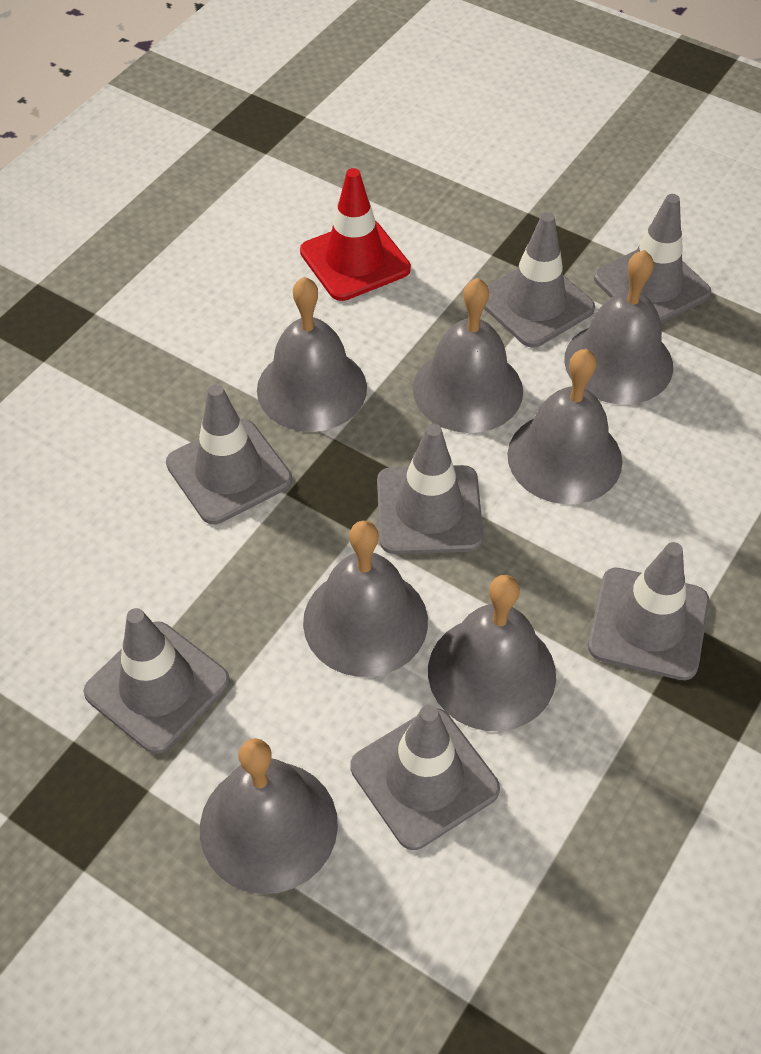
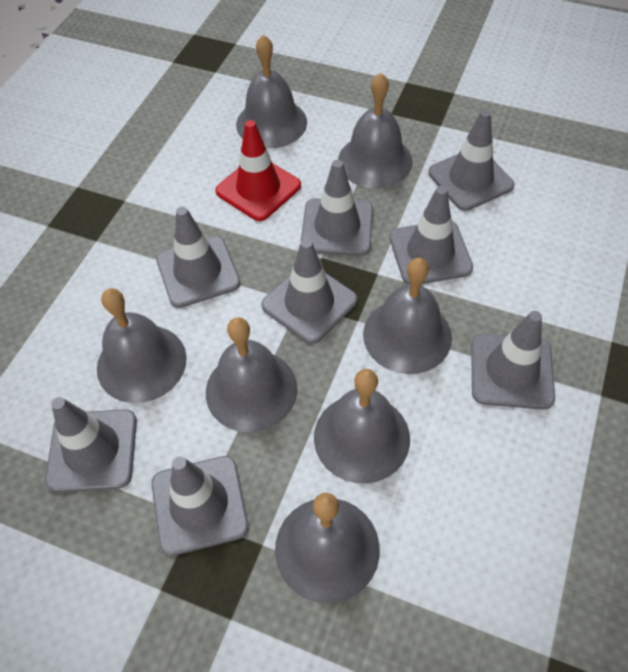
grey traffic cone: 7 -> 8

